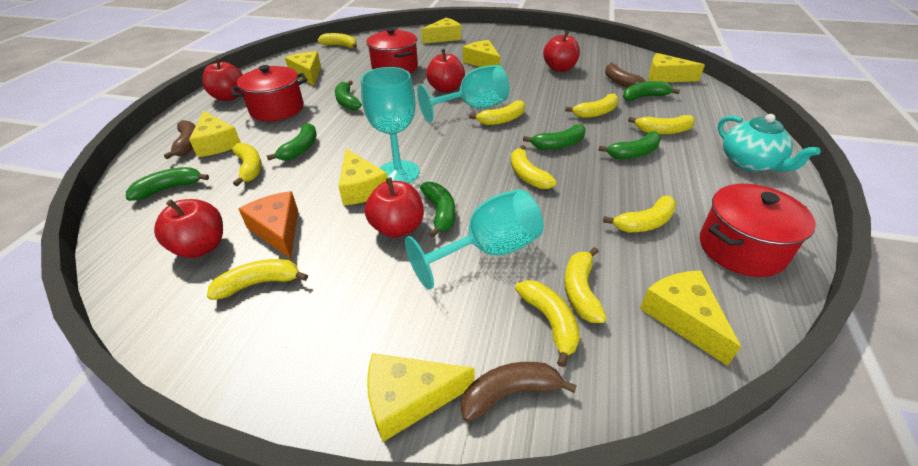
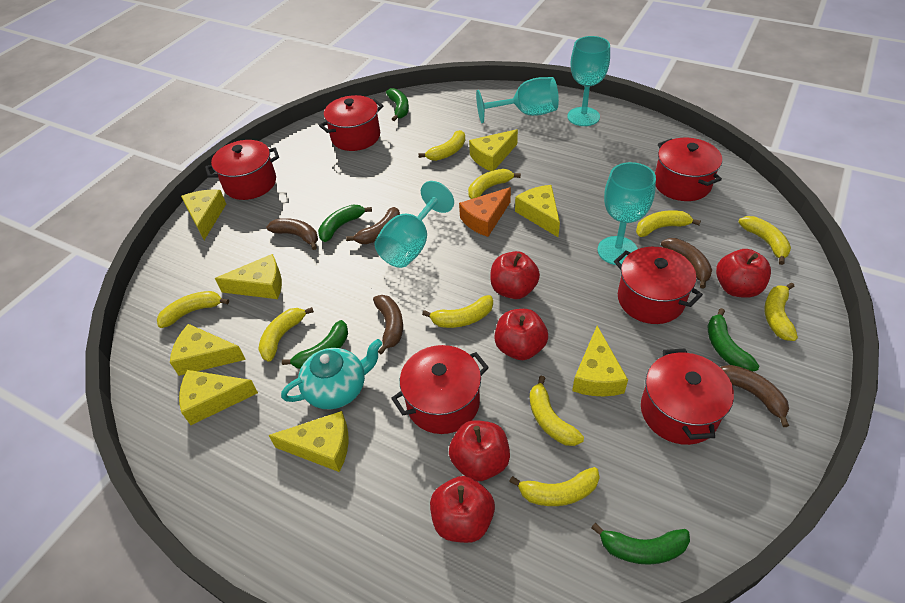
brown banana: 3 -> 5
green banana: 7 -> 5
red pot: 3 -> 6
turquoise goblet: 3 -> 4

